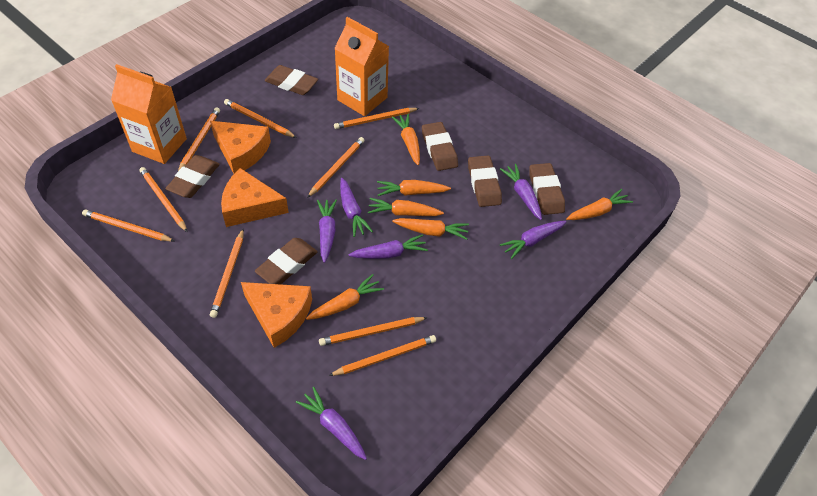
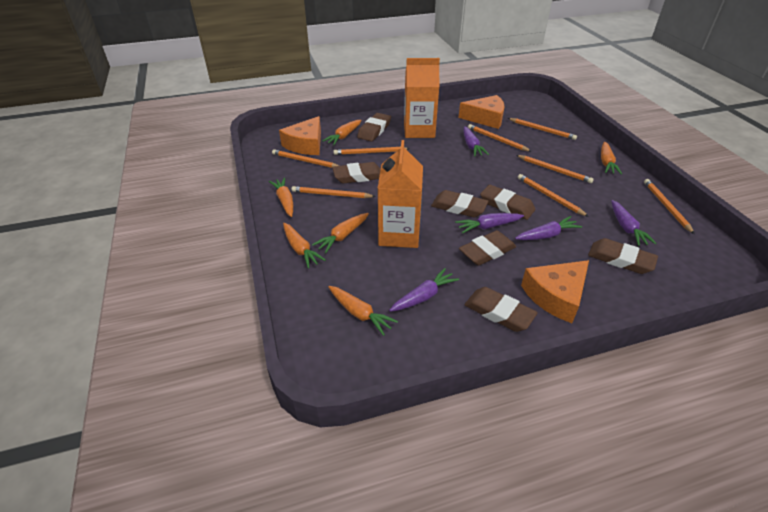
brown eraser: 6 -> 7
orange pencil: 9 -> 8
purple carrot: 6 -> 5

